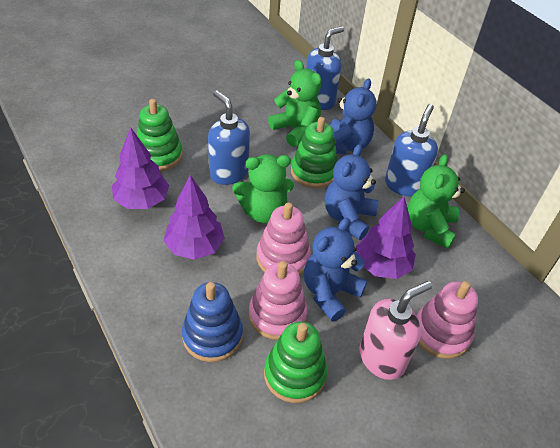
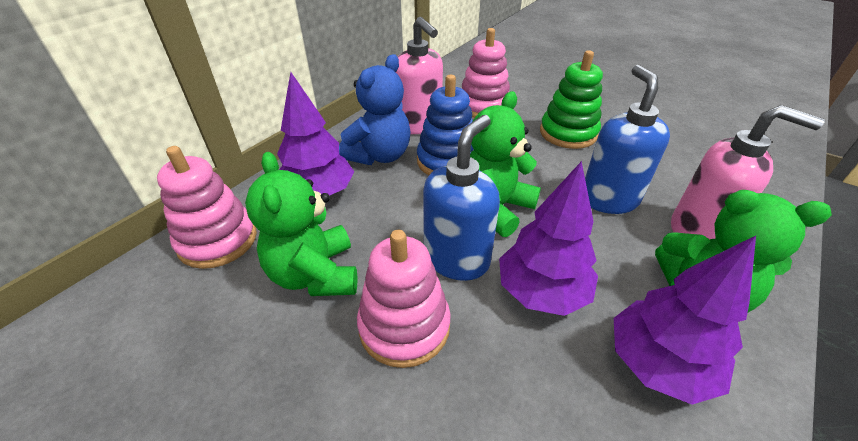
blue soap dispenser: 3 -> 2
blue teddy bear: 3 -> 1
green stacking toy: 3 -> 1
pink soap dispenser: 1 -> 2

